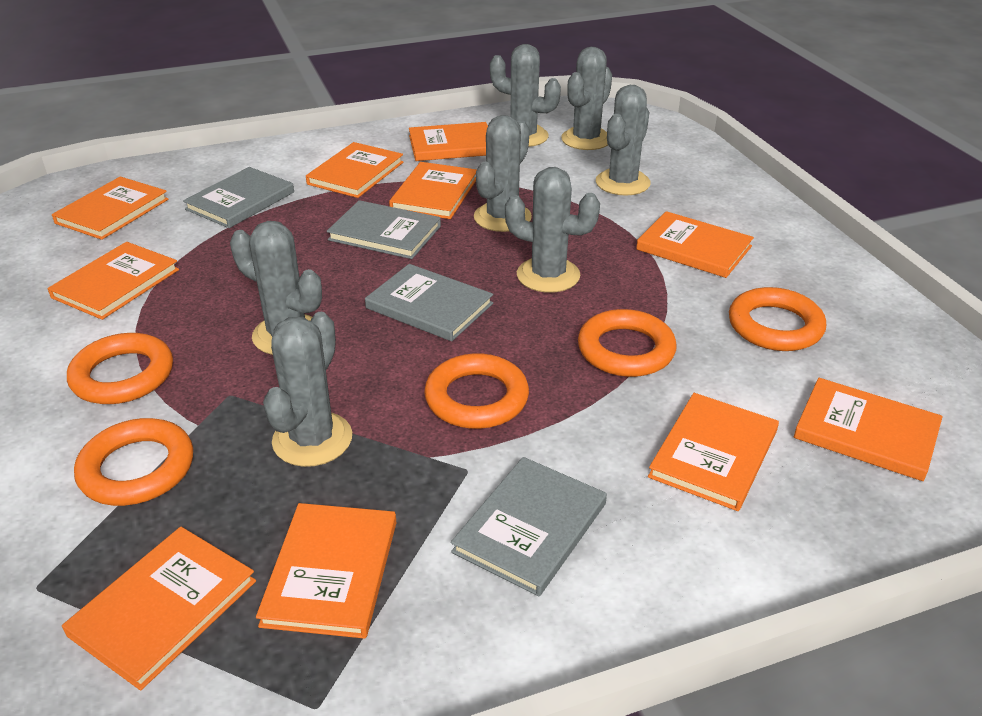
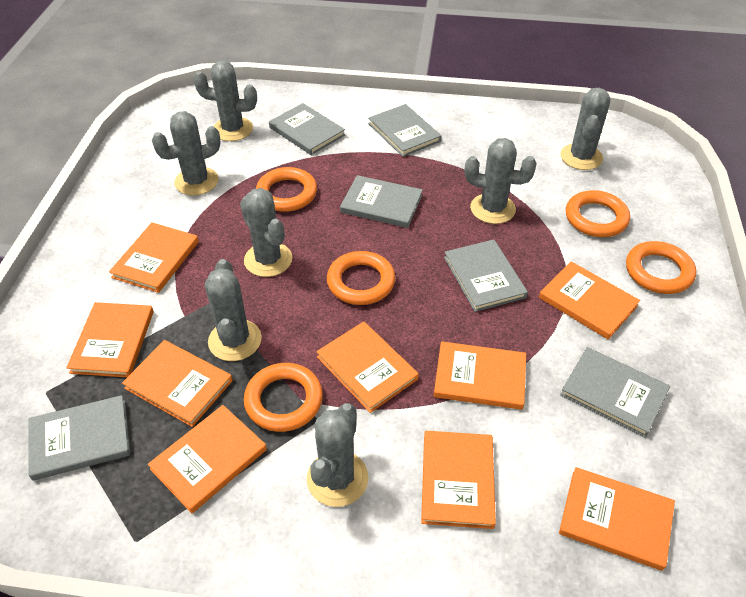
grey book: 4 -> 6
orange book: 10 -> 9

